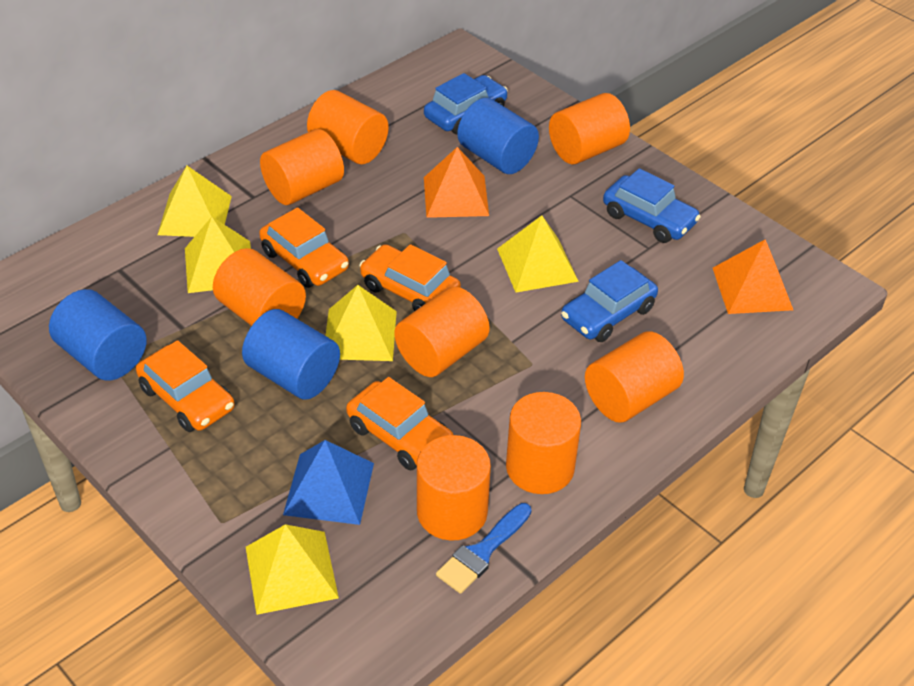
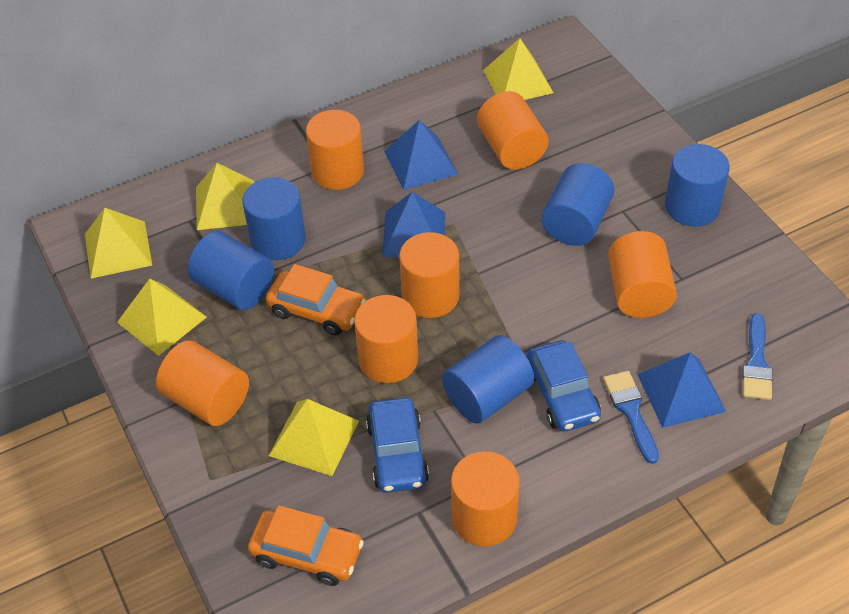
blue brush: 1 -> 2
blue car: 3 -> 2
blue cylinder: 3 -> 5
blue pyramid: 1 -> 3
orange car: 4 -> 2
orange cylinder: 8 -> 7
orange pyramid: 2 -> 0

